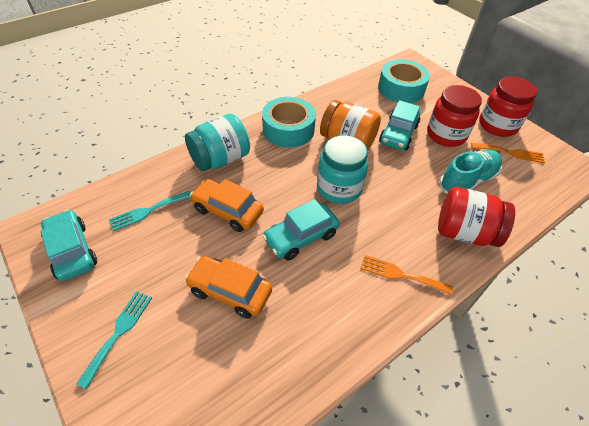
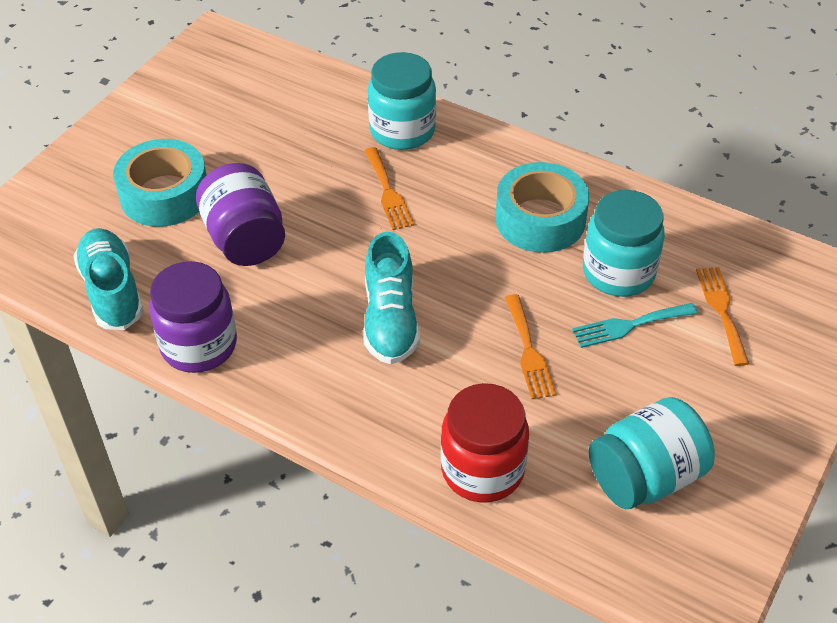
orange car: 2 -> 0
orange fork: 2 -> 3
orange jar: 1 -> 0
purple jar: 0 -> 2
red jar: 3 -> 1
turquoise car: 3 -> 0
turquoise fork: 2 -> 1
turquoise jar: 2 -> 3
turquoise shoe: 1 -> 2

